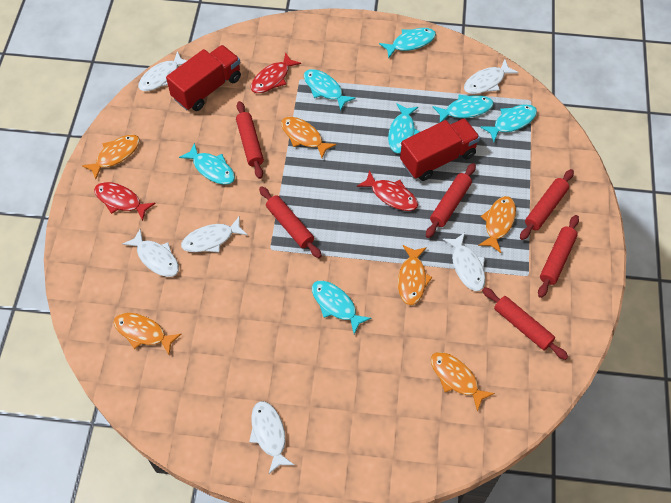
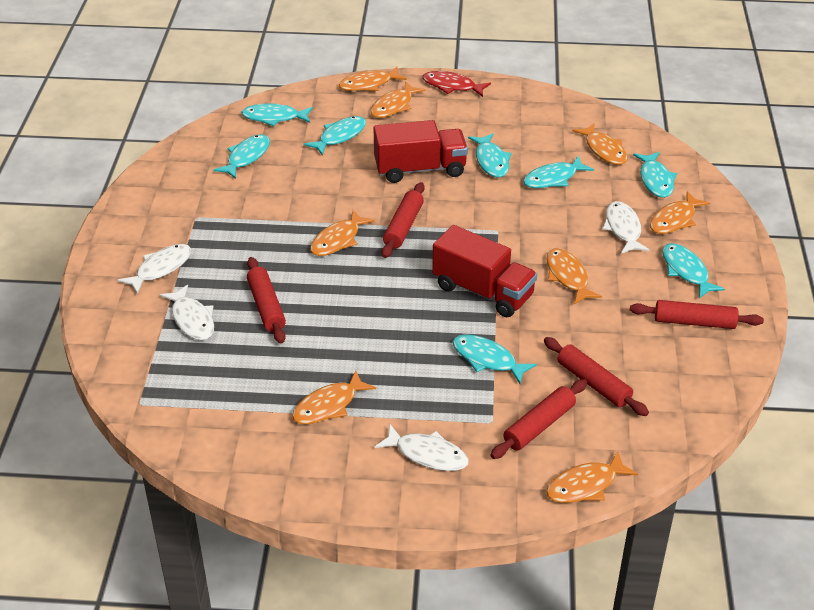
orange fish: 6 -> 8
red fish: 3 -> 1
red rolling pin: 6 -> 5
turquoise fish: 7 -> 8
white fish: 6 -> 4

